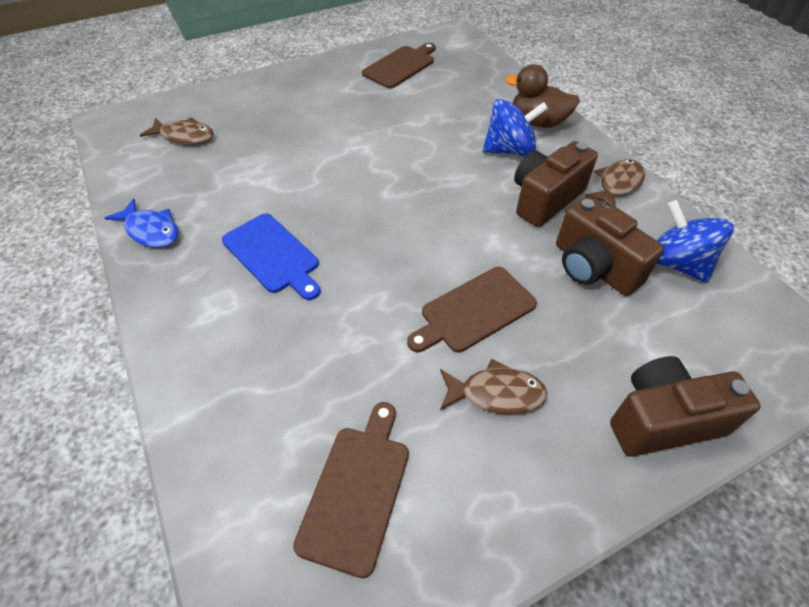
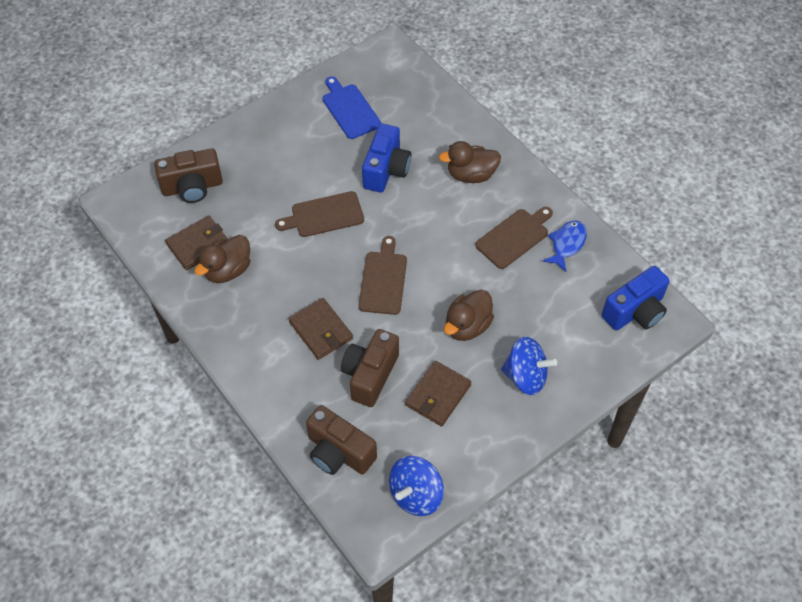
blue camera: 0 -> 2
brown duck: 1 -> 3
brown fish: 3 -> 0
brown wallet: 0 -> 3

